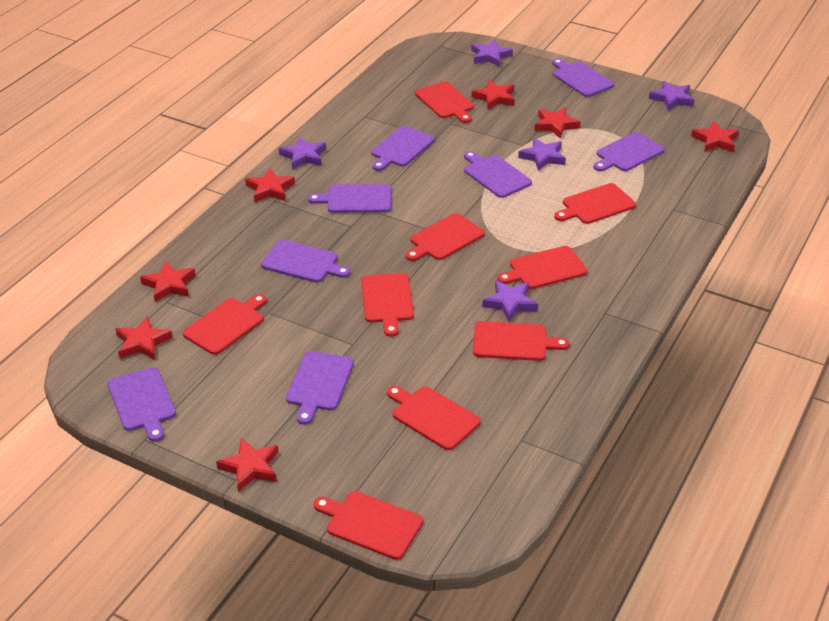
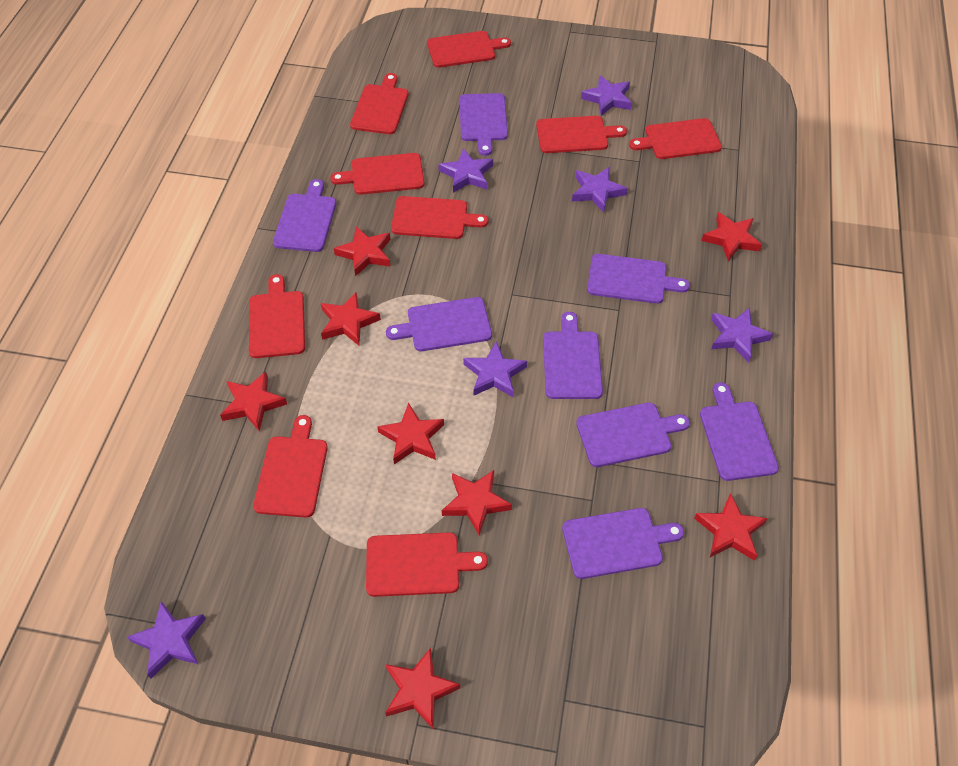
purple star: 5 -> 6
red star: 7 -> 8

